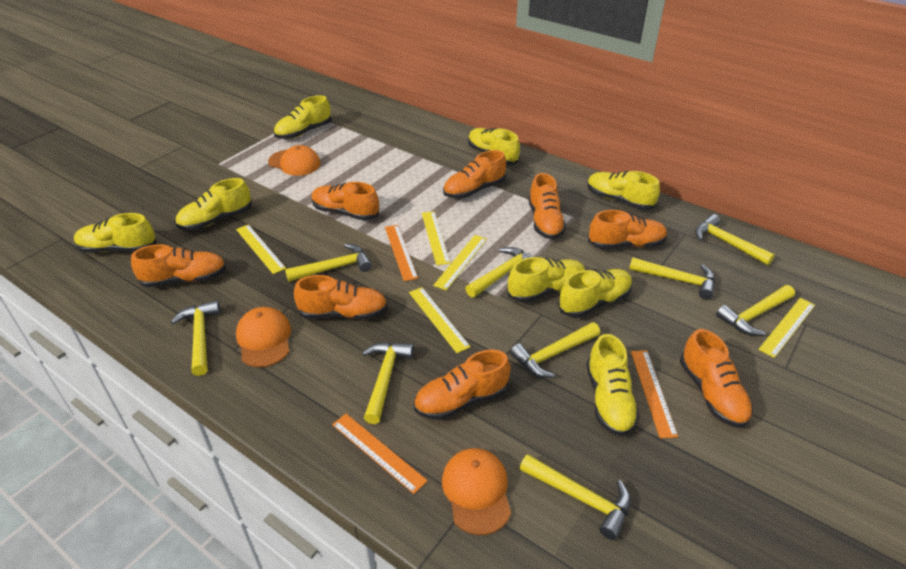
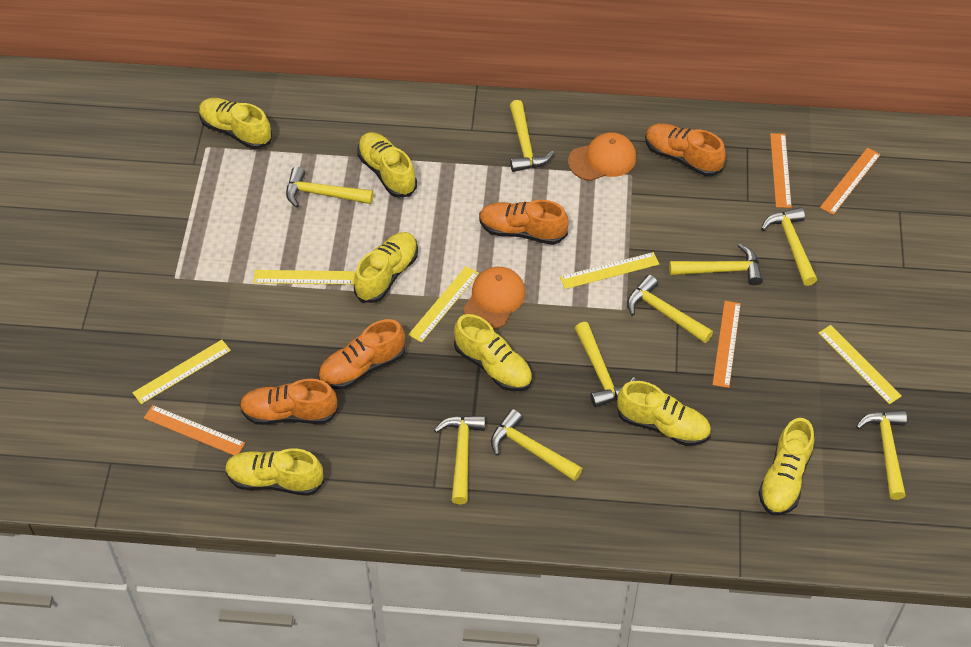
orange cap: 3 -> 2
orange ruler: 3 -> 4
orange shoe: 8 -> 4
yellow shoe: 8 -> 7

